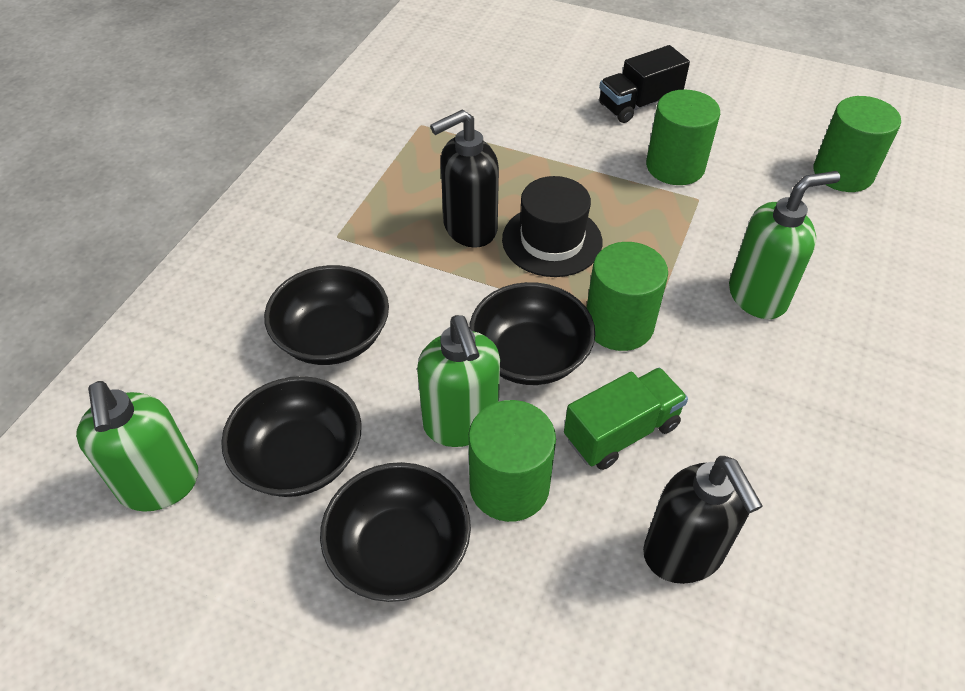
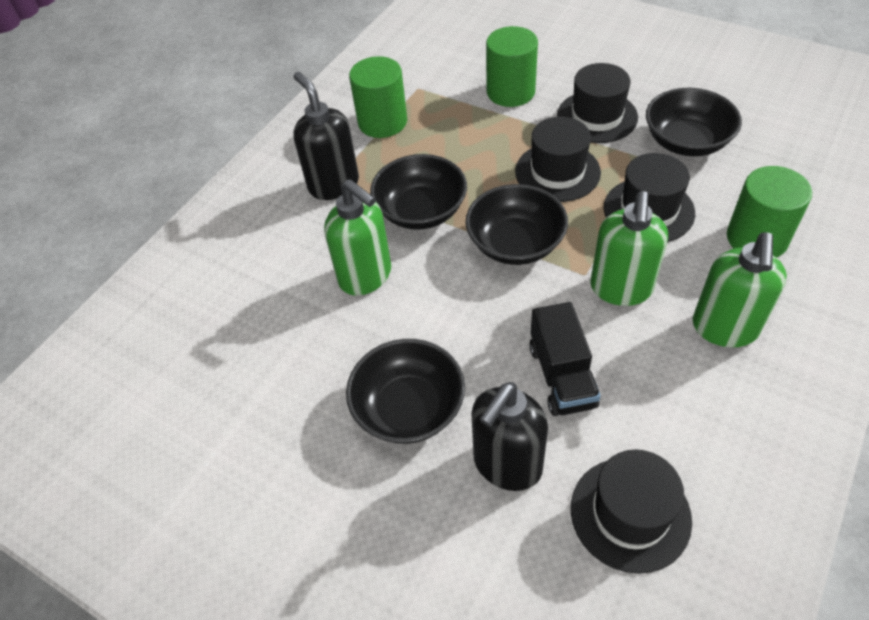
black hat: 1 -> 4
green cylinder: 4 -> 3
green truck: 1 -> 0

